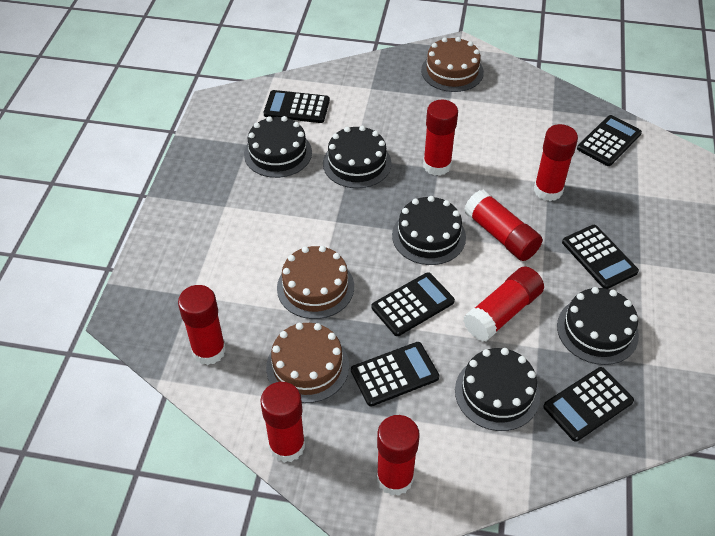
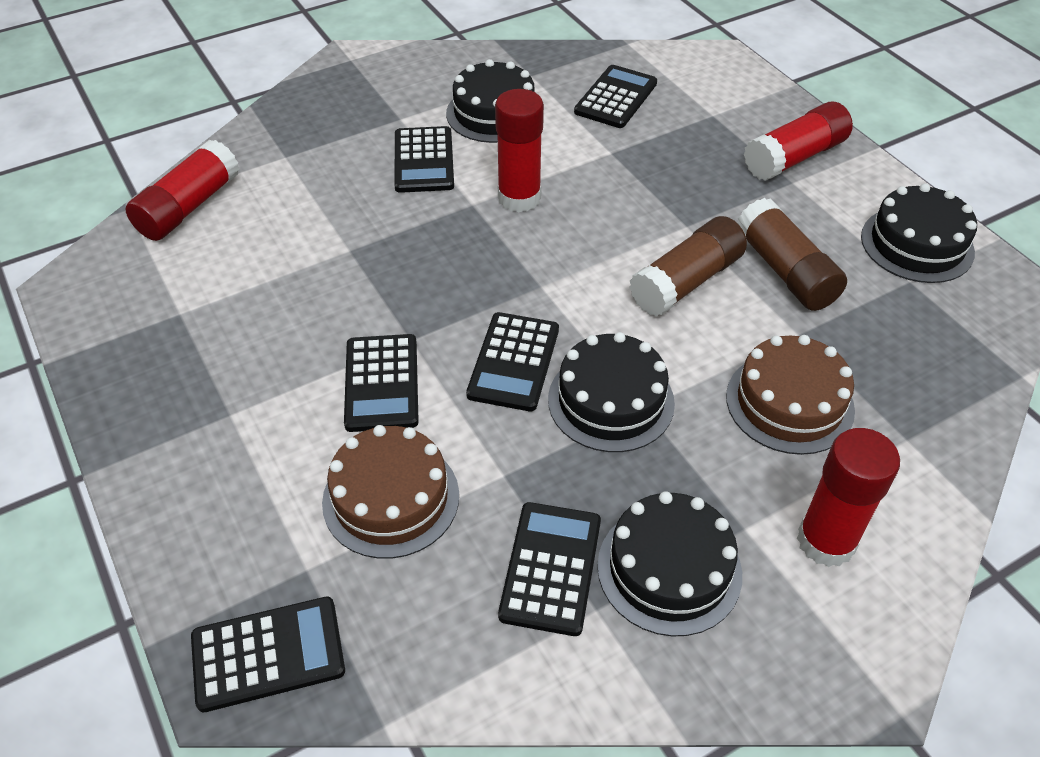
black cake: 5 -> 4
brown cake: 3 -> 2
brown glue stick: 0 -> 2
red glue stick: 7 -> 4

